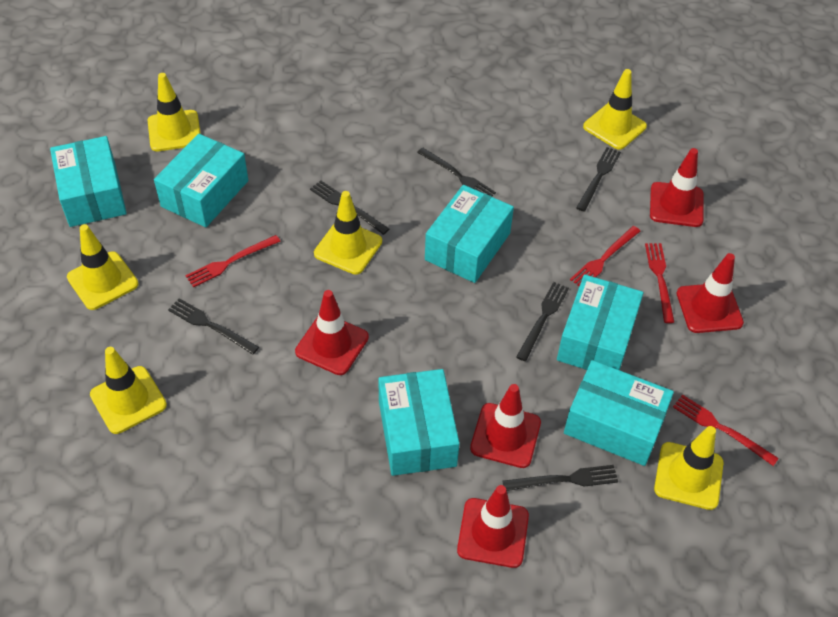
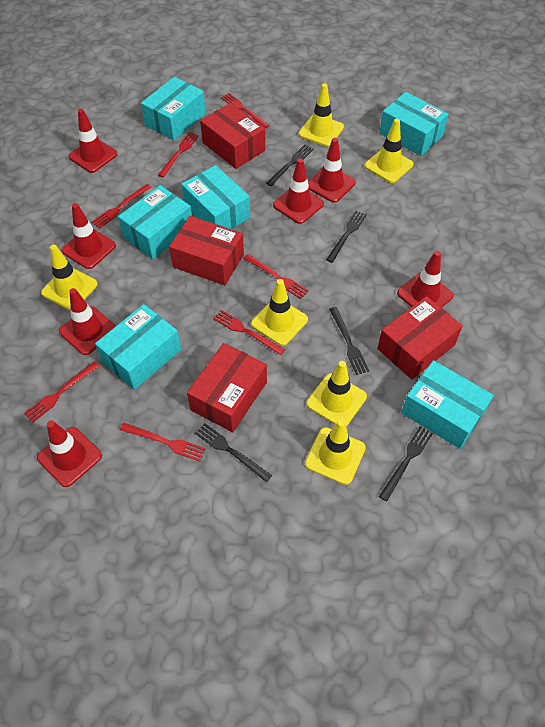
black fork: 6 -> 5
red box: 0 -> 4
red fork: 4 -> 7
red traffic cone: 5 -> 7

